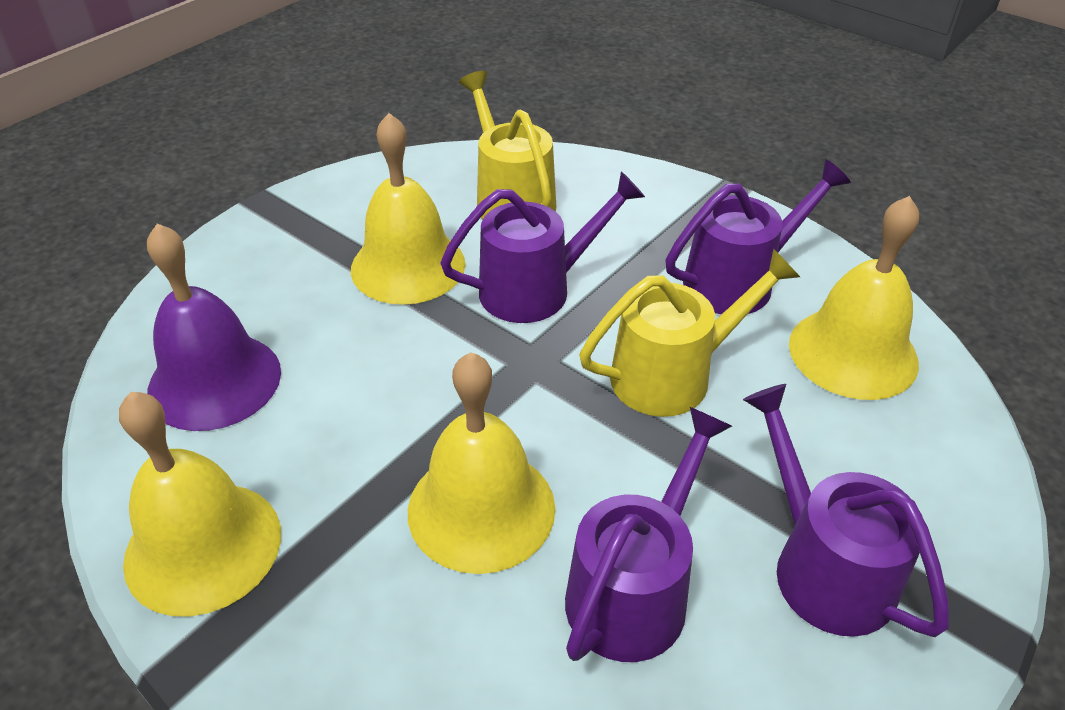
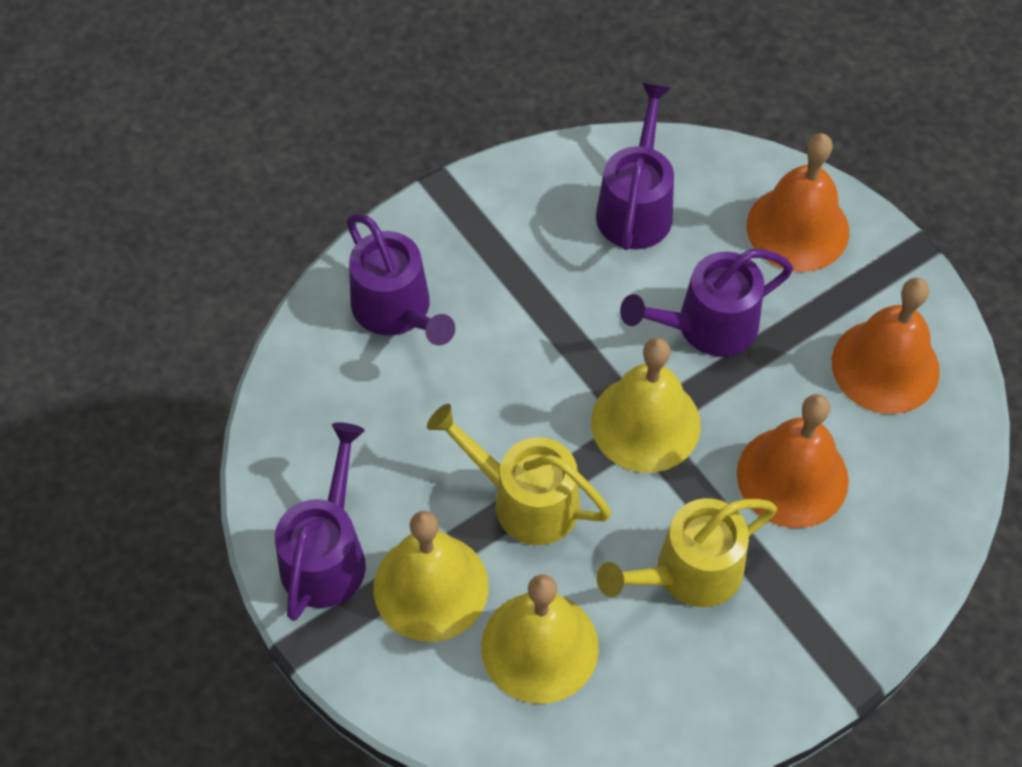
orange bell: 0 -> 3
purple bell: 1 -> 0
yellow bell: 4 -> 3

